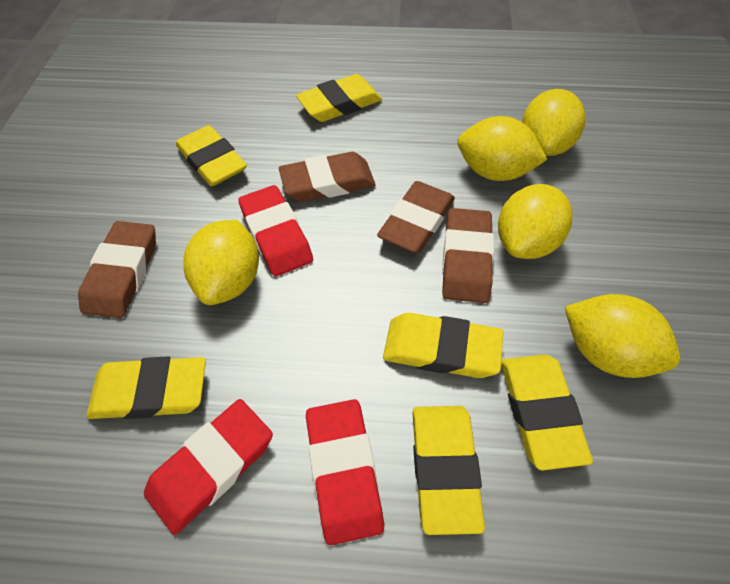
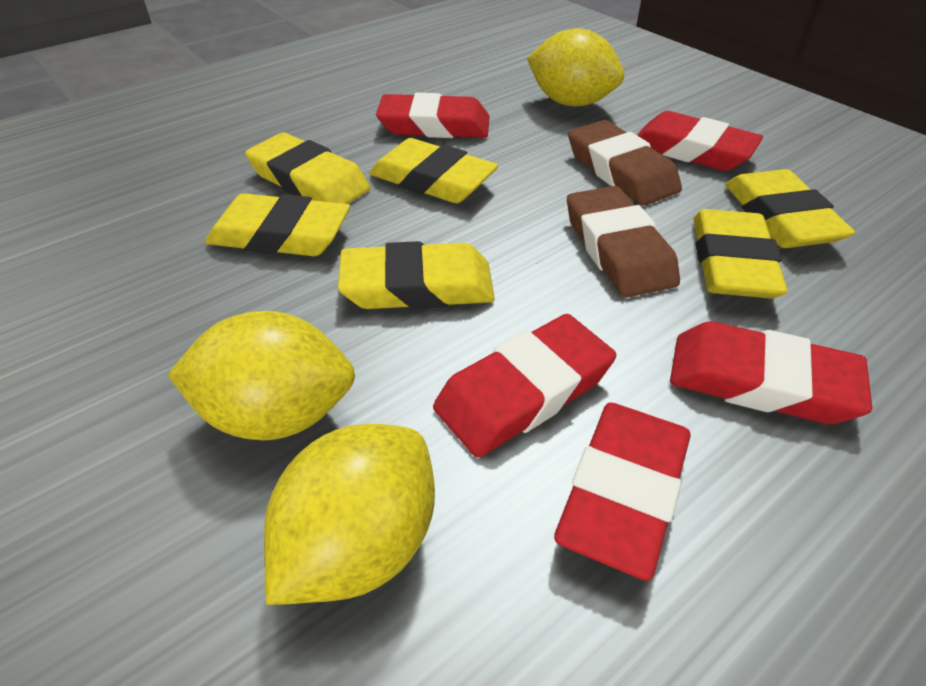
brown eraser: 4 -> 2
red eraser: 3 -> 5
yellow lemon: 5 -> 3

